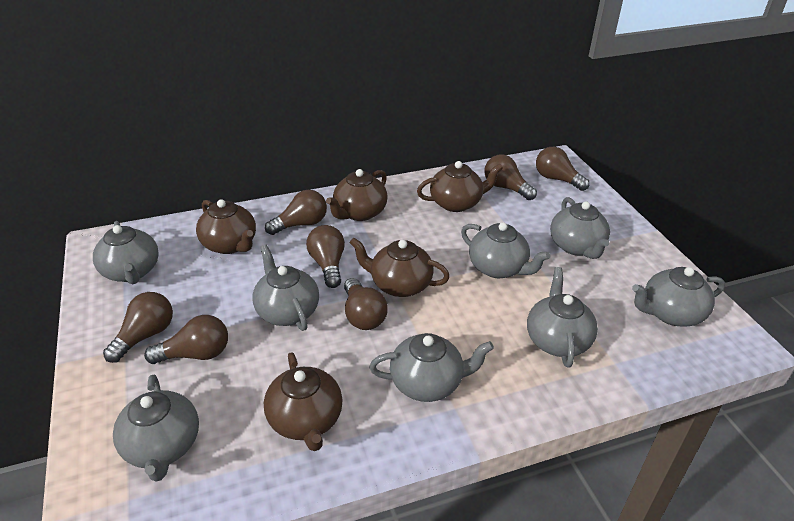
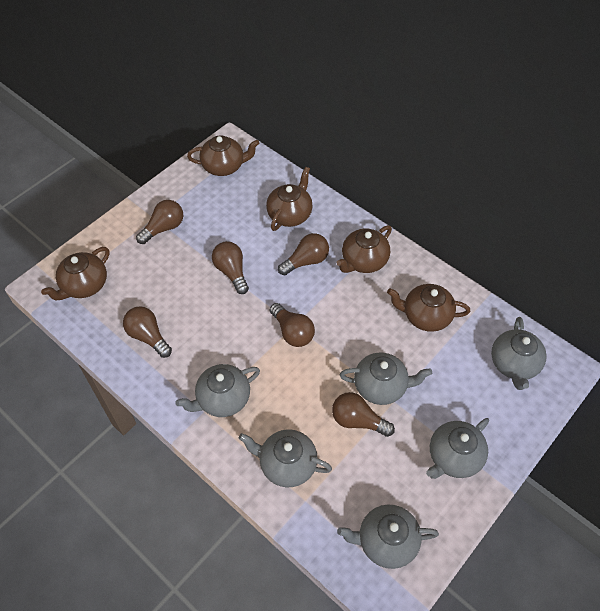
brown light bulb: 7 -> 6
grey teapot: 8 -> 6

